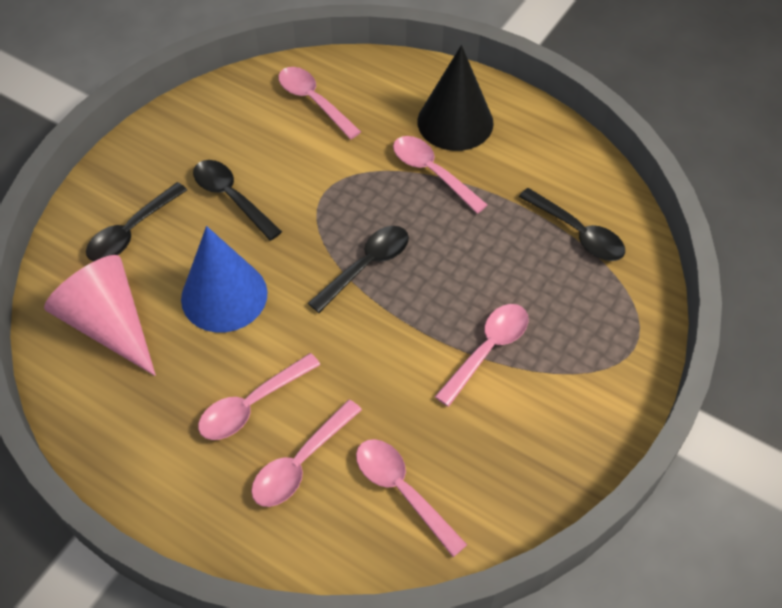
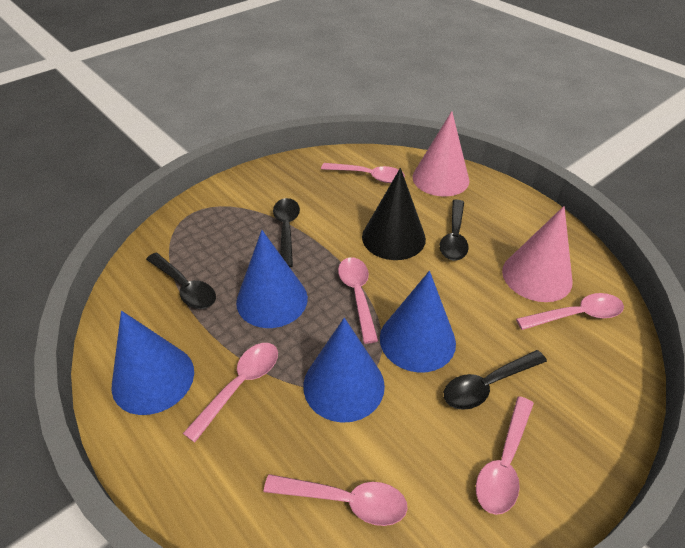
blue cone: 1 -> 4
pink cone: 1 -> 2

